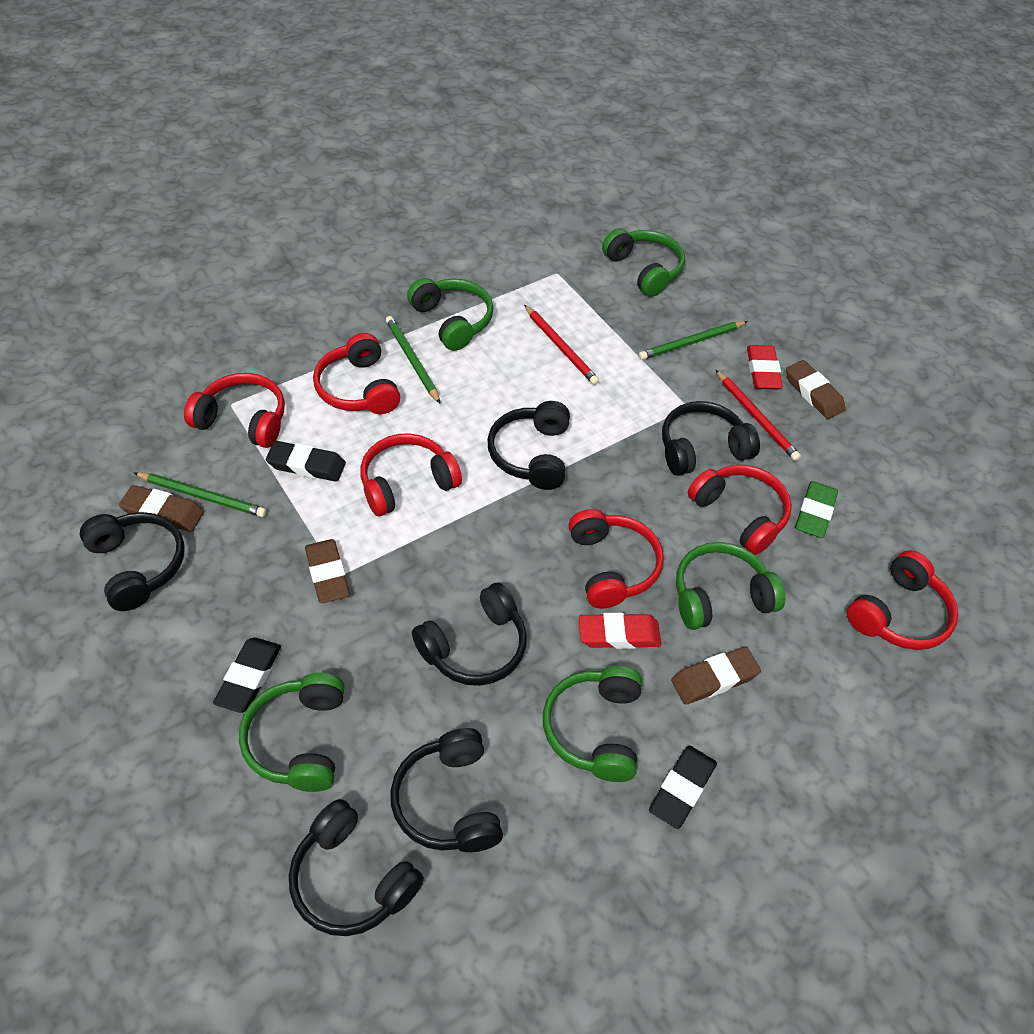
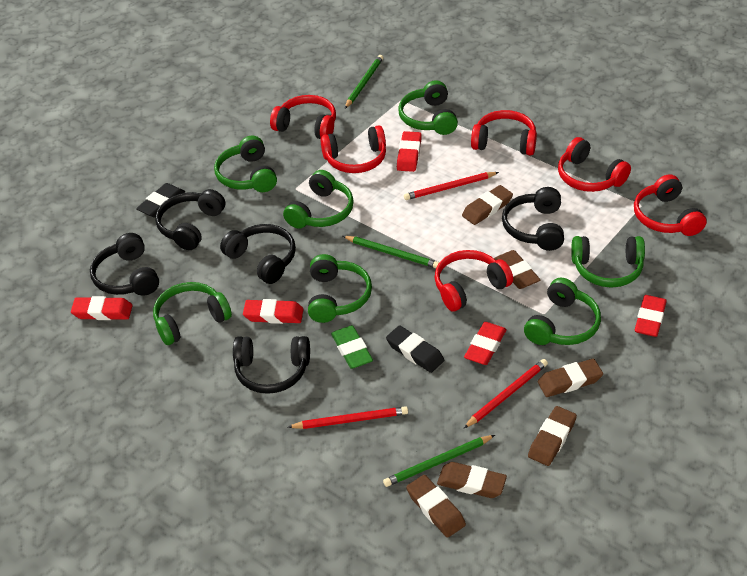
black eraser: 3 -> 2
black headphones: 6 -> 5
brown eraser: 4 -> 6
green headphones: 5 -> 7
red eraser: 2 -> 5
red pencil: 2 -> 3

